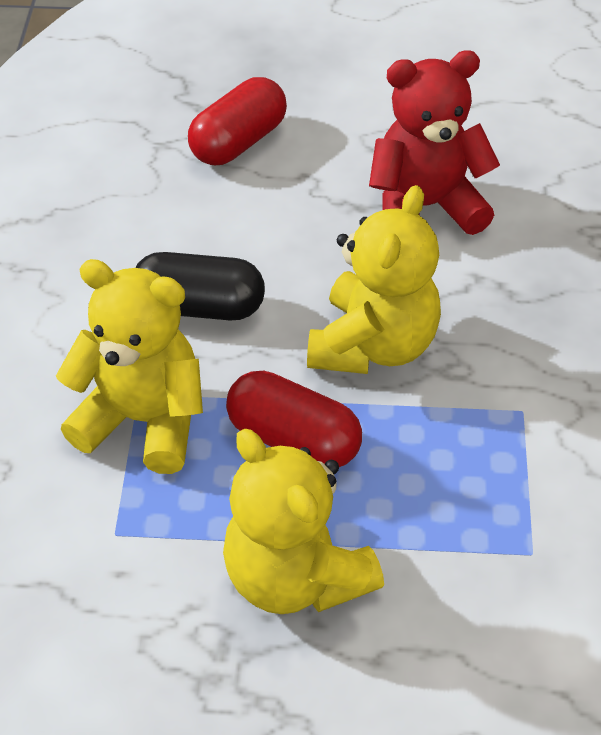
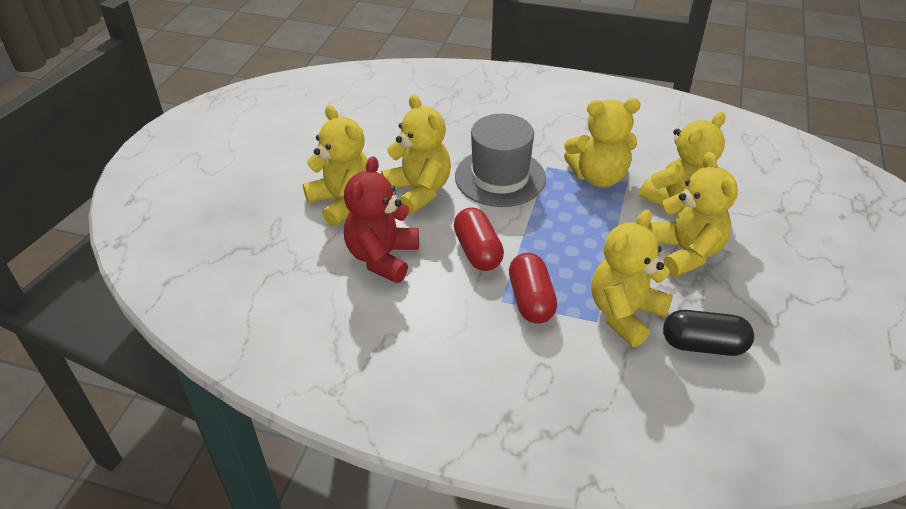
grey hat: 0 -> 1
yellow teddy bear: 3 -> 6

